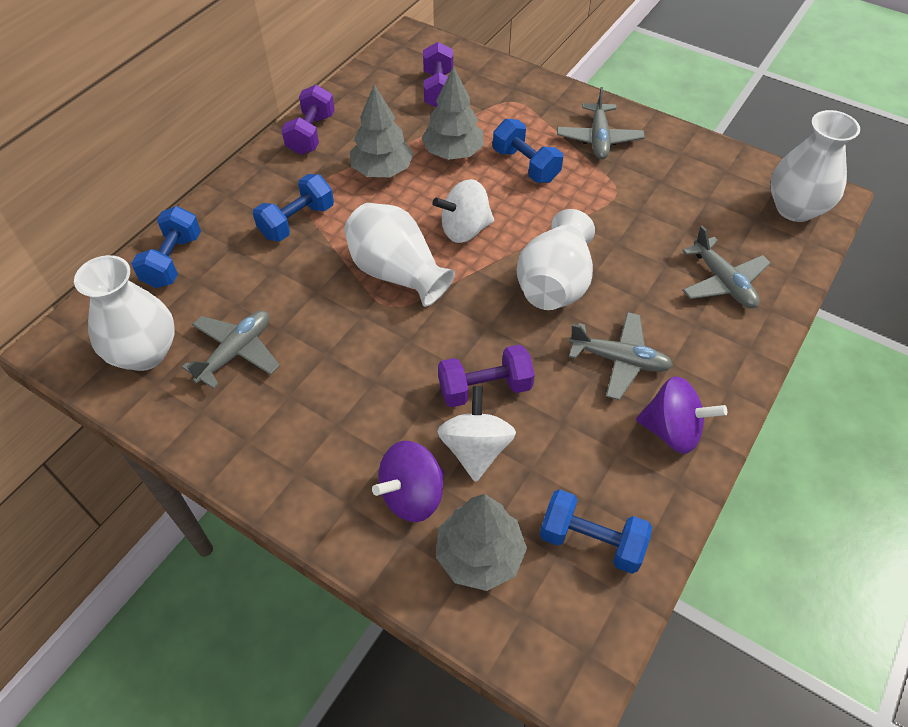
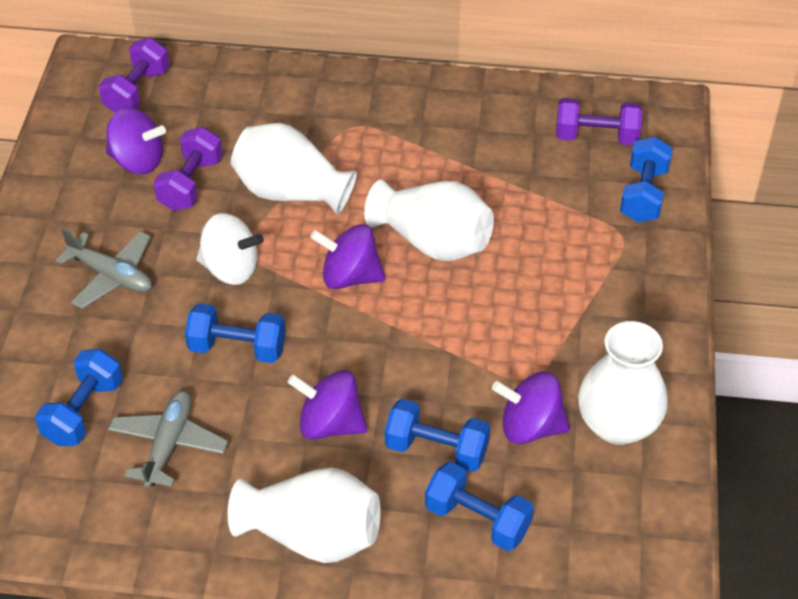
blue dumbbell: 4 -> 5
grey plane: 4 -> 2
grey tree: 3 -> 0
purple spinning top: 2 -> 4
white spinning top: 2 -> 1

